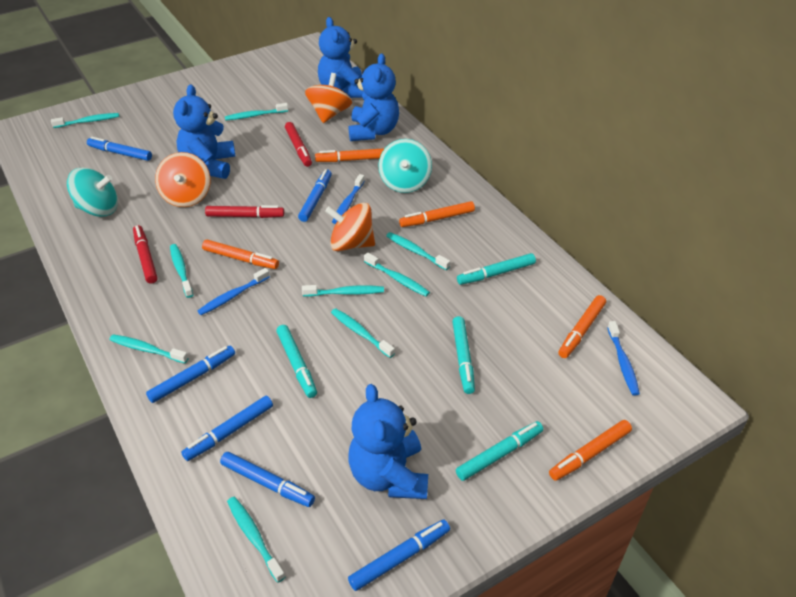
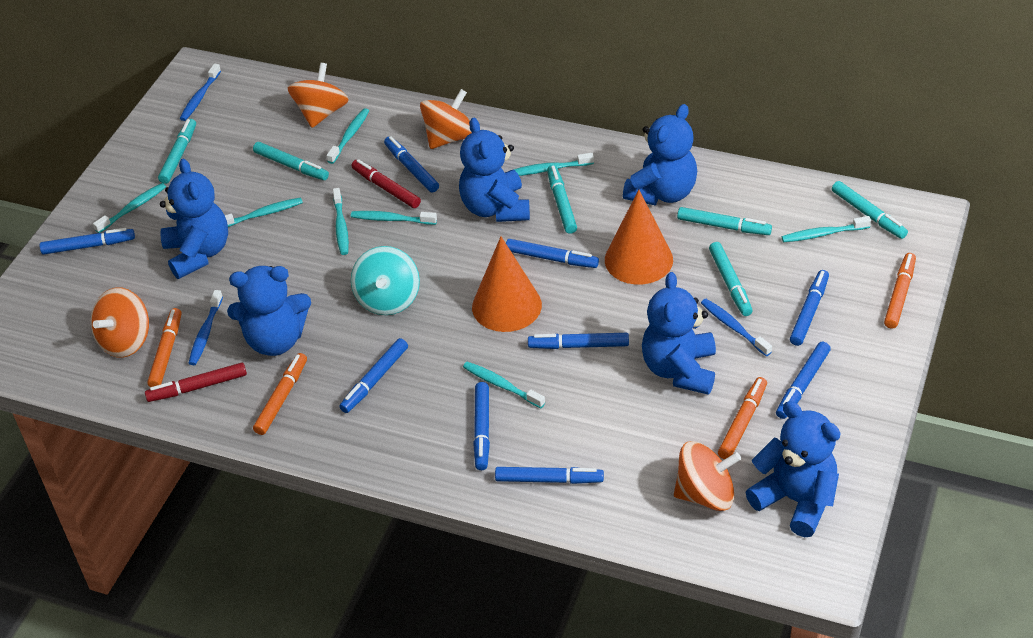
blue marker: 6 -> 9
blue teddy bear: 4 -> 6
orange cone: 0 -> 2
orange marker: 5 -> 4
orange spinning top: 3 -> 4
red marker: 3 -> 2
turquoise marker: 4 -> 6
turquoise spinning top: 2 -> 1
turquoise toothbrush: 9 -> 8

